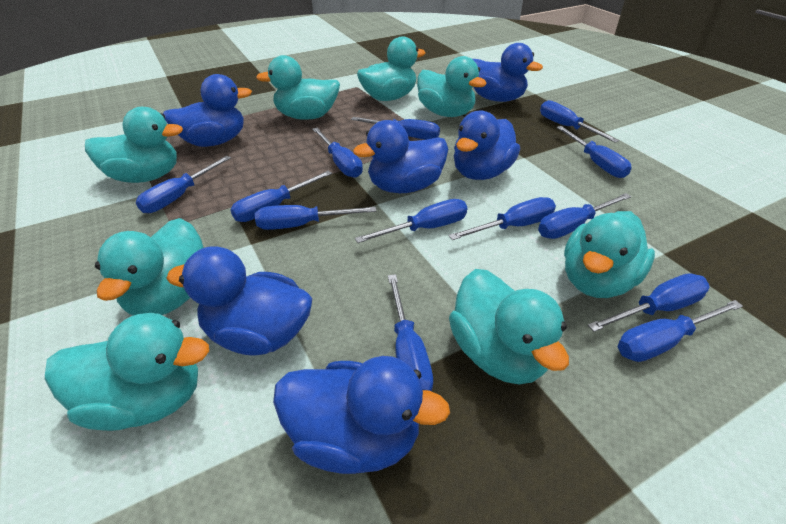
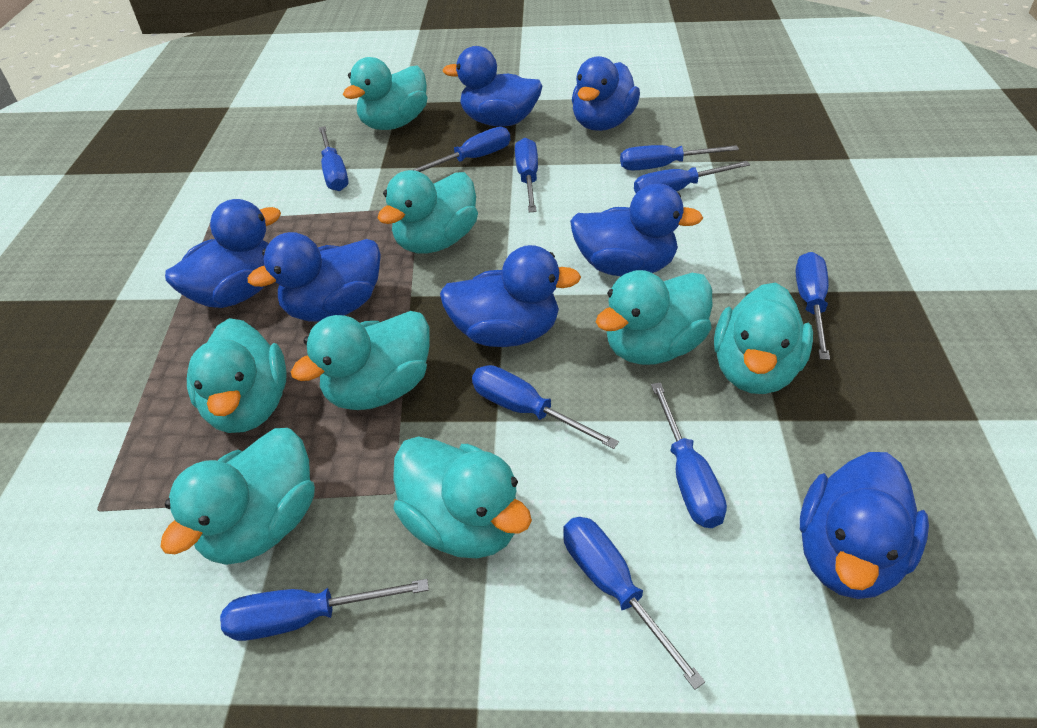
blue duck: 6 -> 7
blue screwdriver: 13 -> 10

